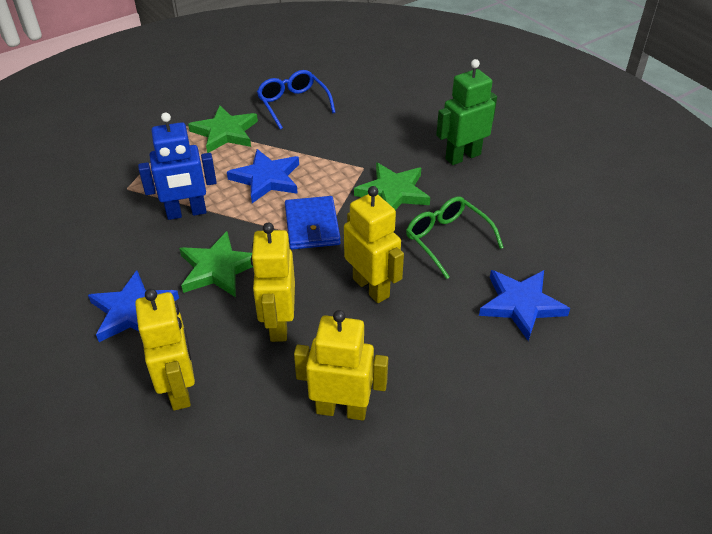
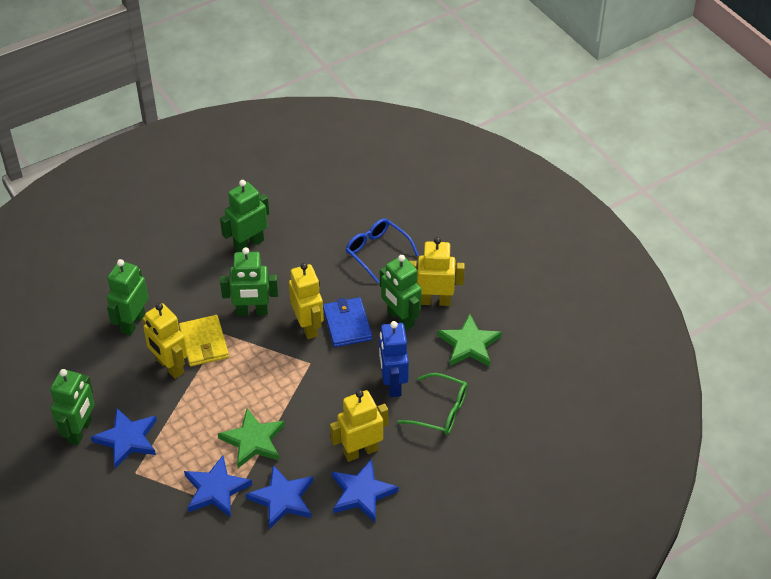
blue star: 3 -> 4
green robot: 1 -> 5
green star: 3 -> 2
yellow wallet: 0 -> 1

